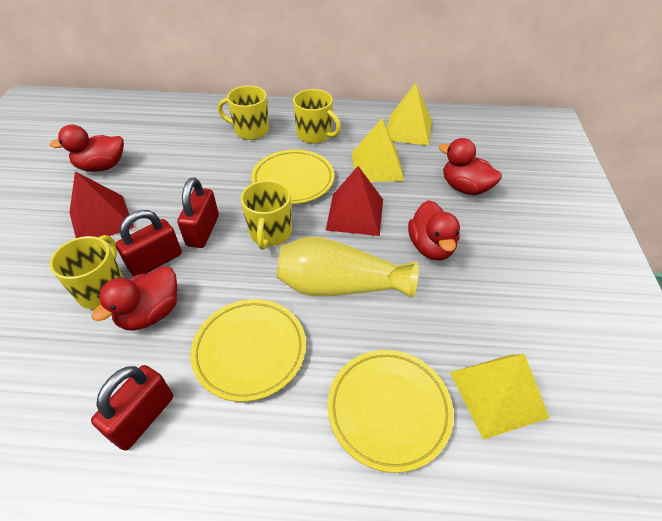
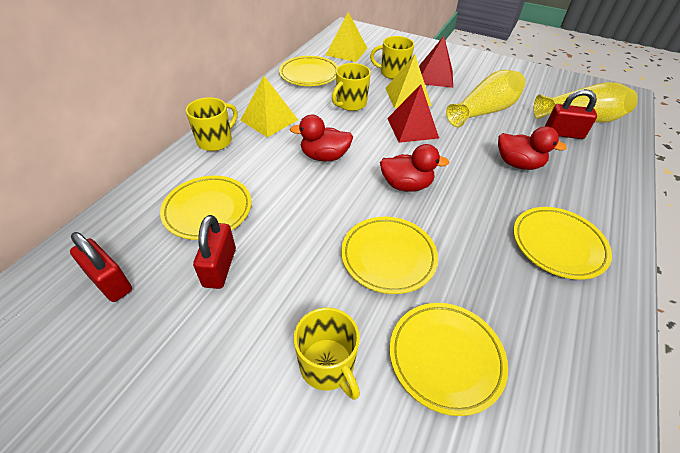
red duck: 4 -> 3
yellow plate: 3 -> 5
yellow vase: 1 -> 2

